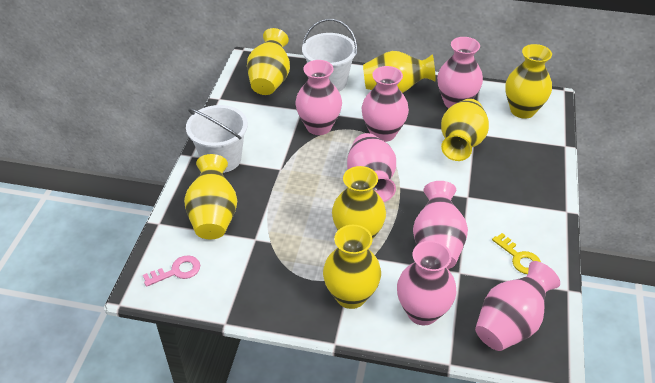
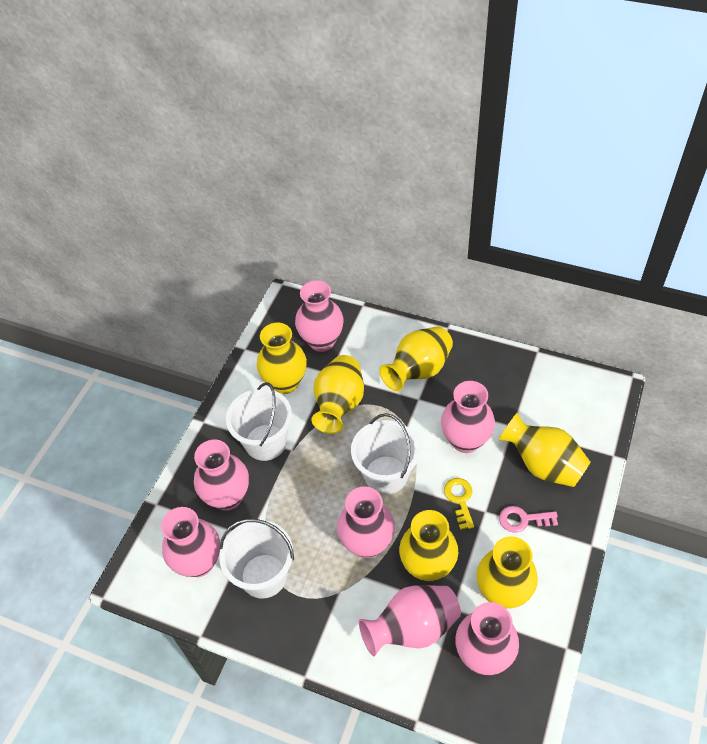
white bucket: 2 -> 3
yellow vase: 7 -> 6

